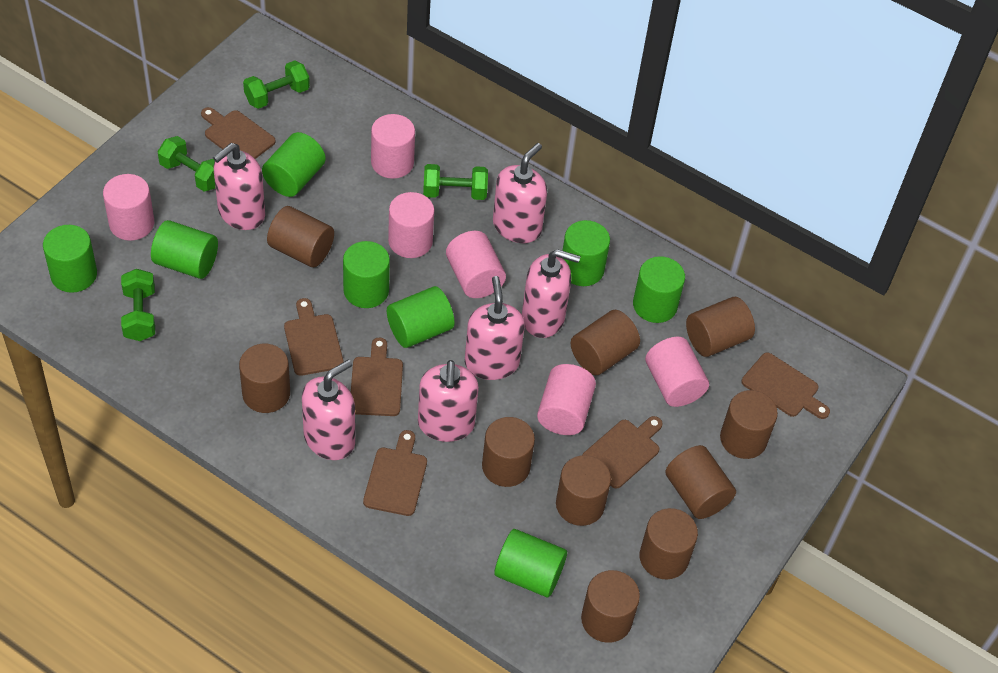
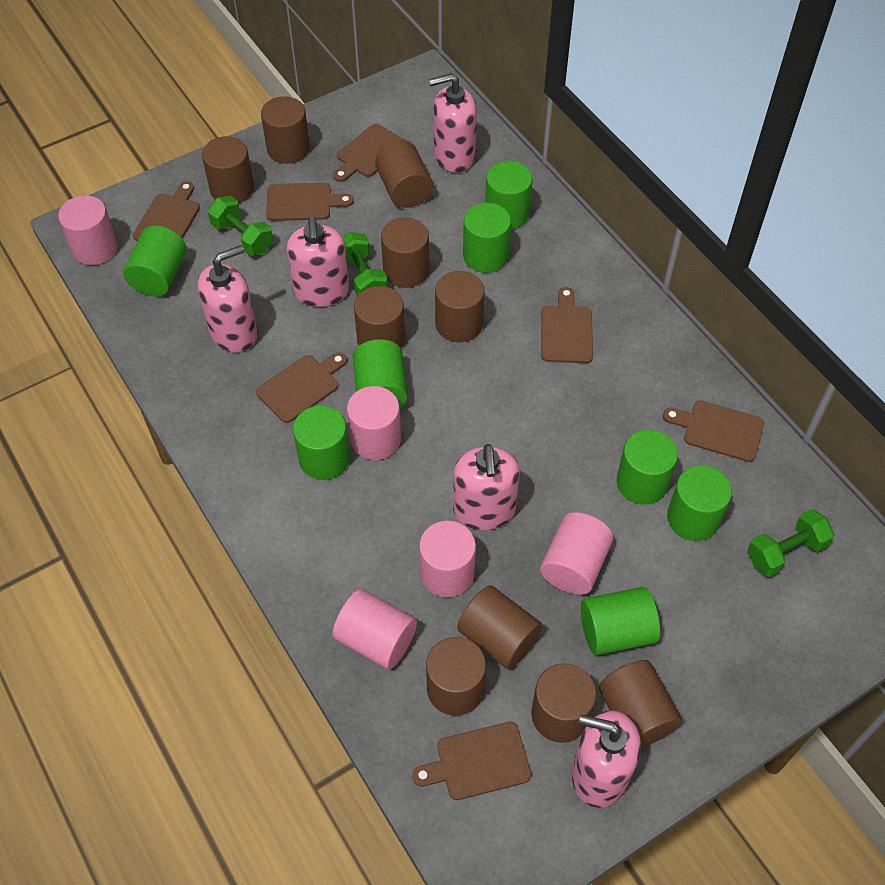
brown cutting board: 6 -> 7
green dumbbell: 4 -> 3
pink cylinder: 6 -> 5
pink soap dispenser: 6 -> 5

